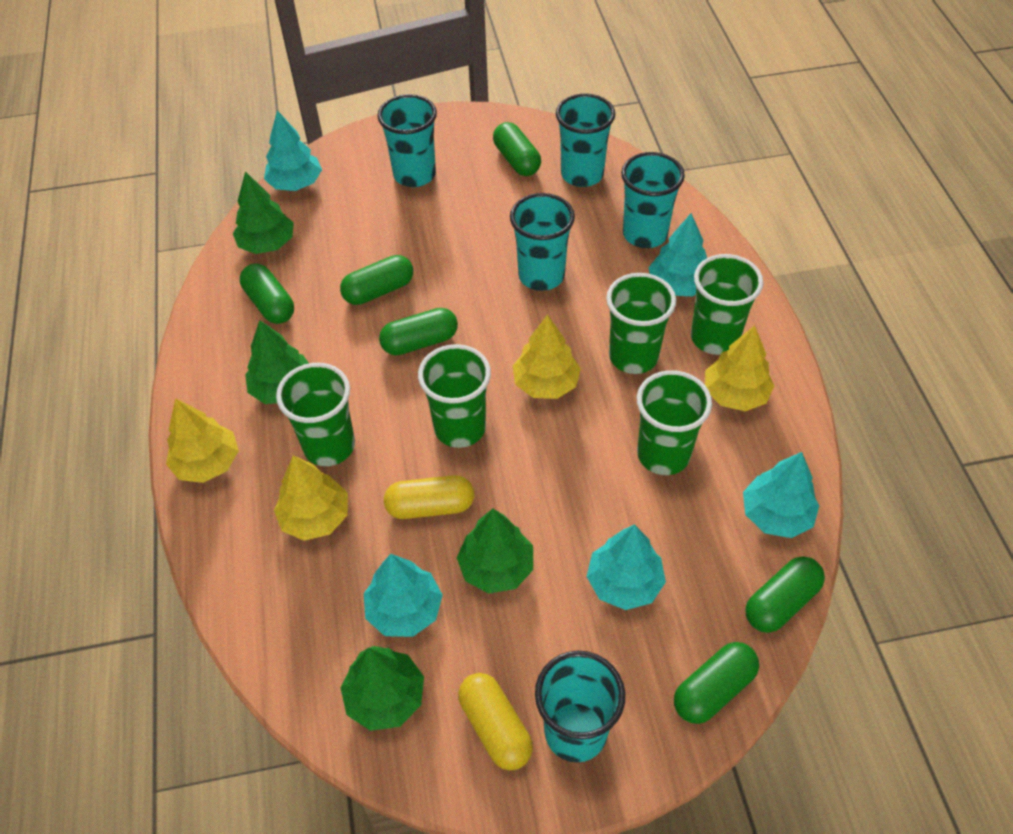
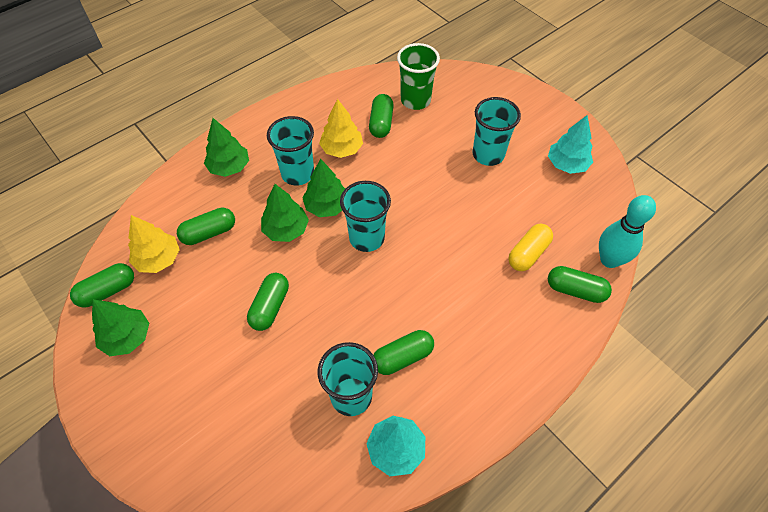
green cup: 5 -> 1
turquoise bowling pin: 0 -> 1
turquoise cup: 5 -> 4
turquoise tree: 5 -> 2
yellow capsule: 2 -> 1
yellow tree: 4 -> 2

